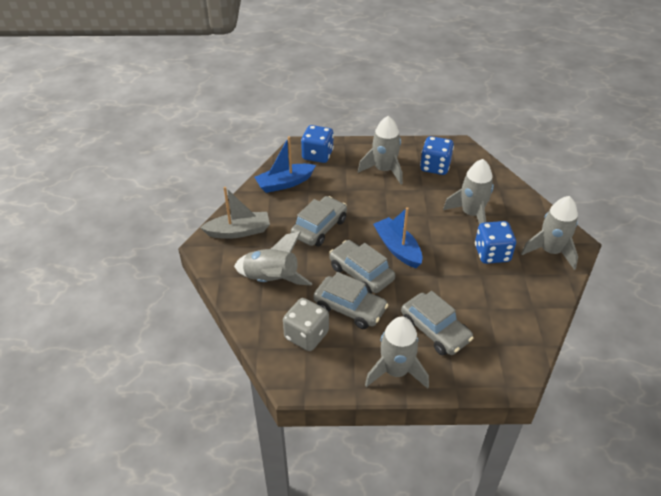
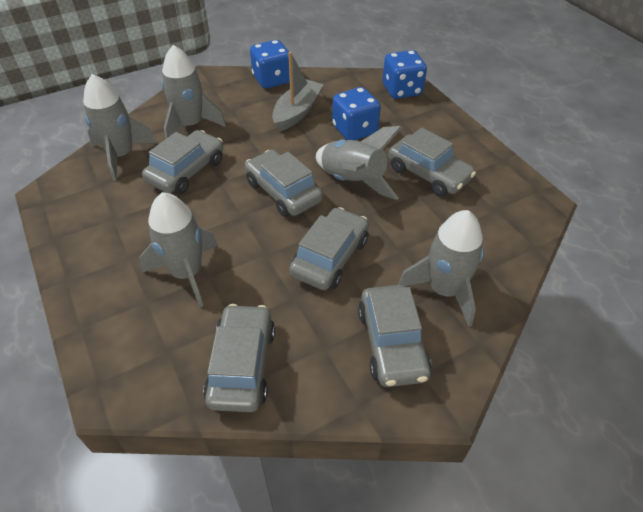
blue boat: 2 -> 0
grey car: 4 -> 6
grey dice: 1 -> 0

